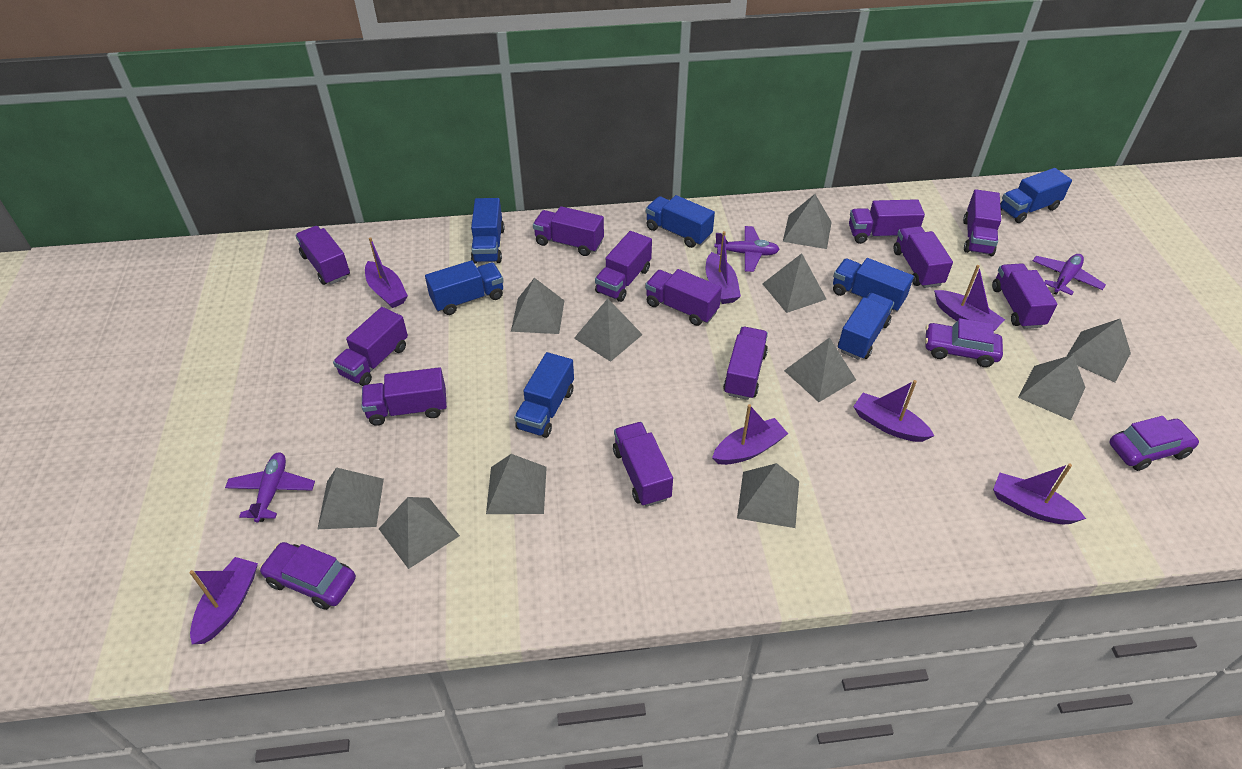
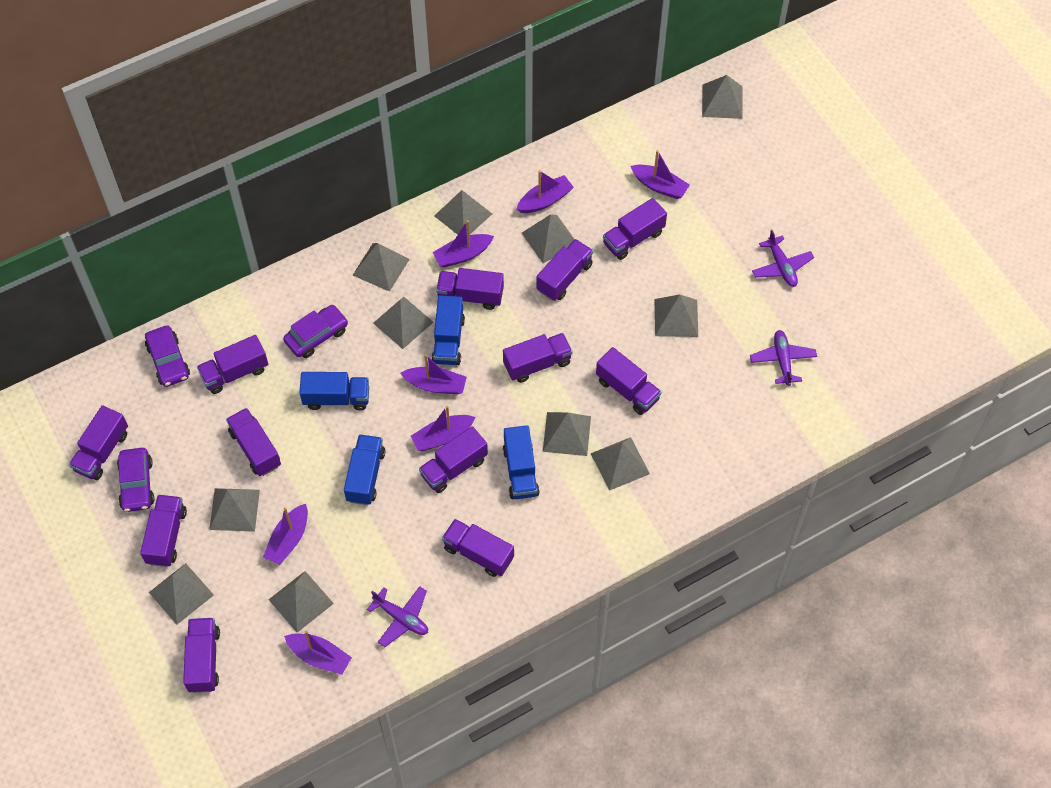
blue truck: 7 -> 4

